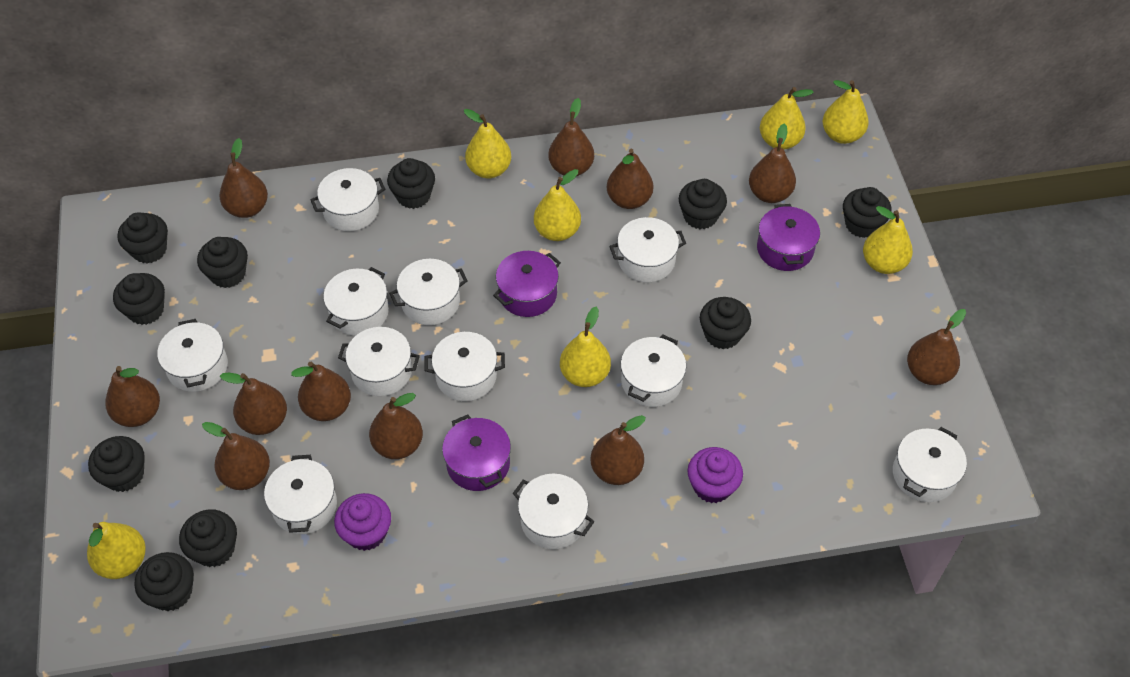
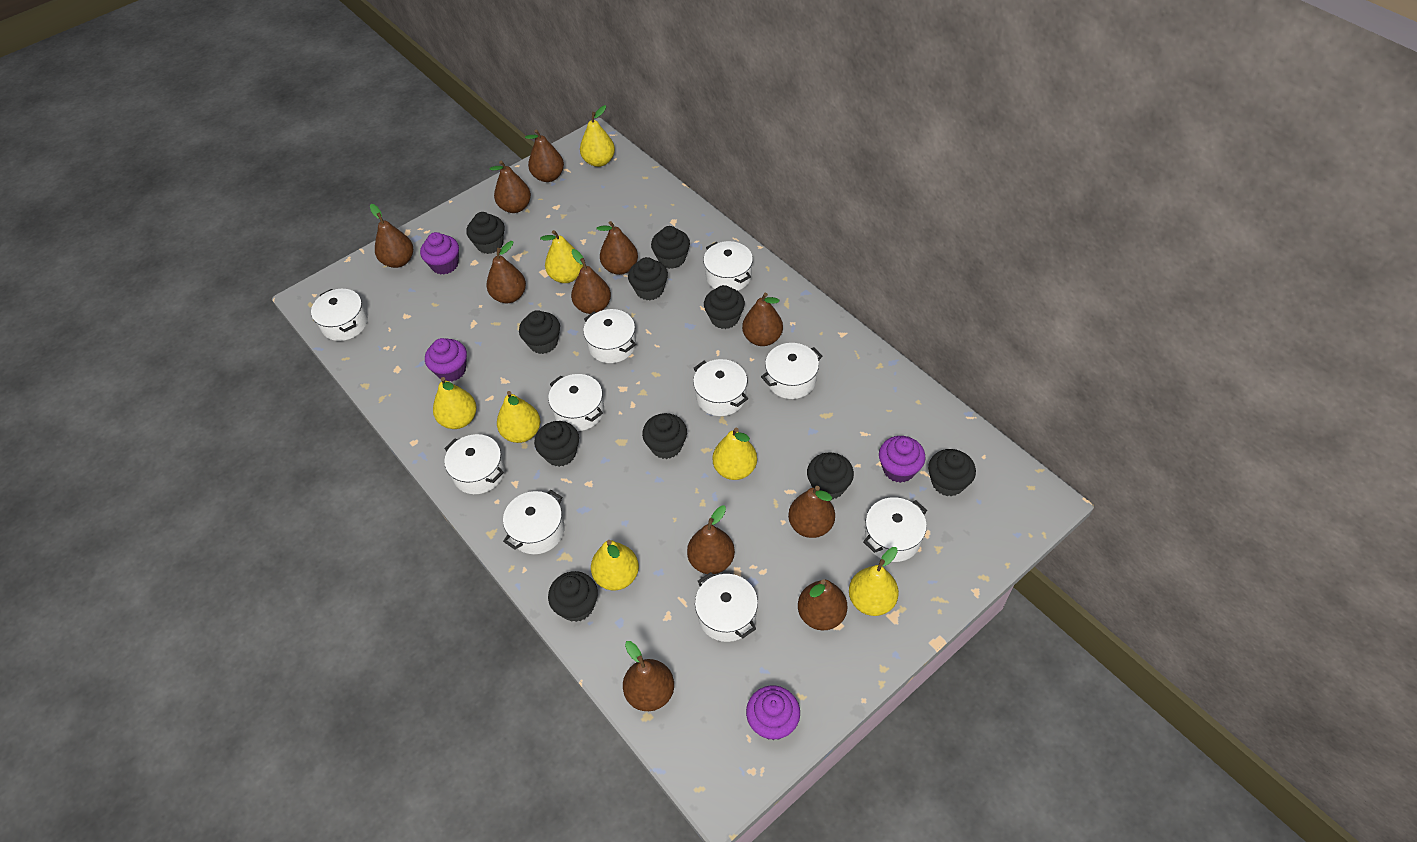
purple cupcake: 2 -> 4
purple pot: 3 -> 0
white pot: 11 -> 10

